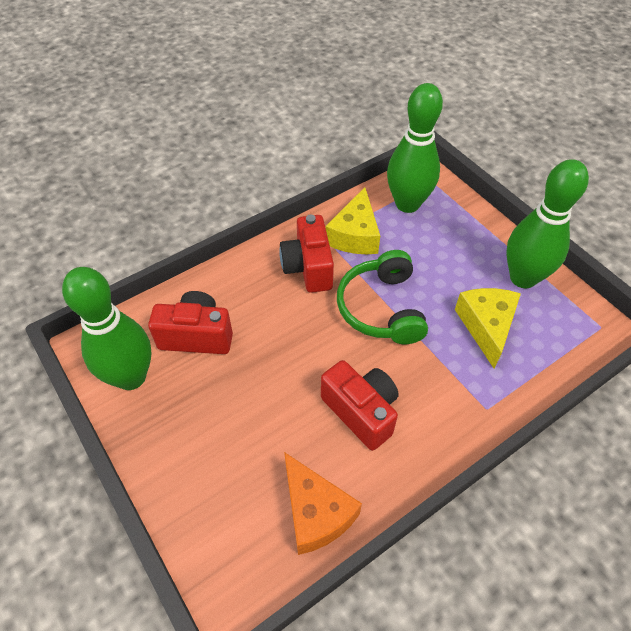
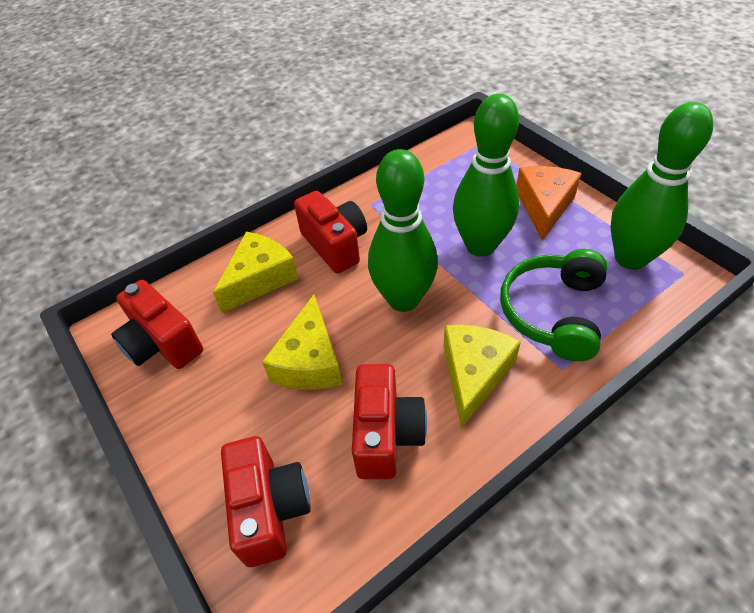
red camera: 3 -> 4
yellow cheese: 2 -> 3

